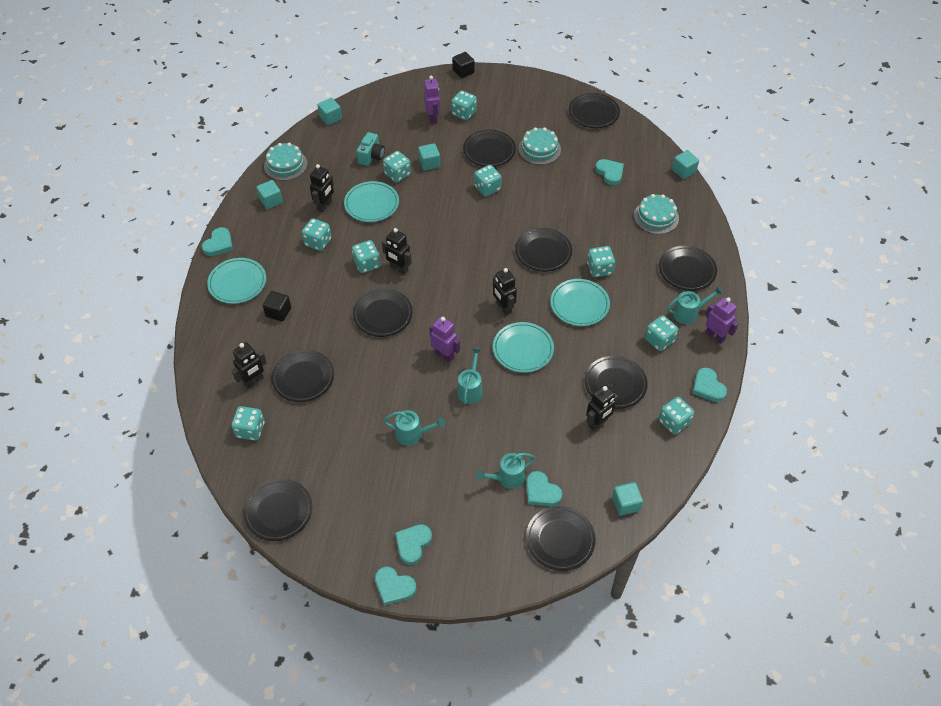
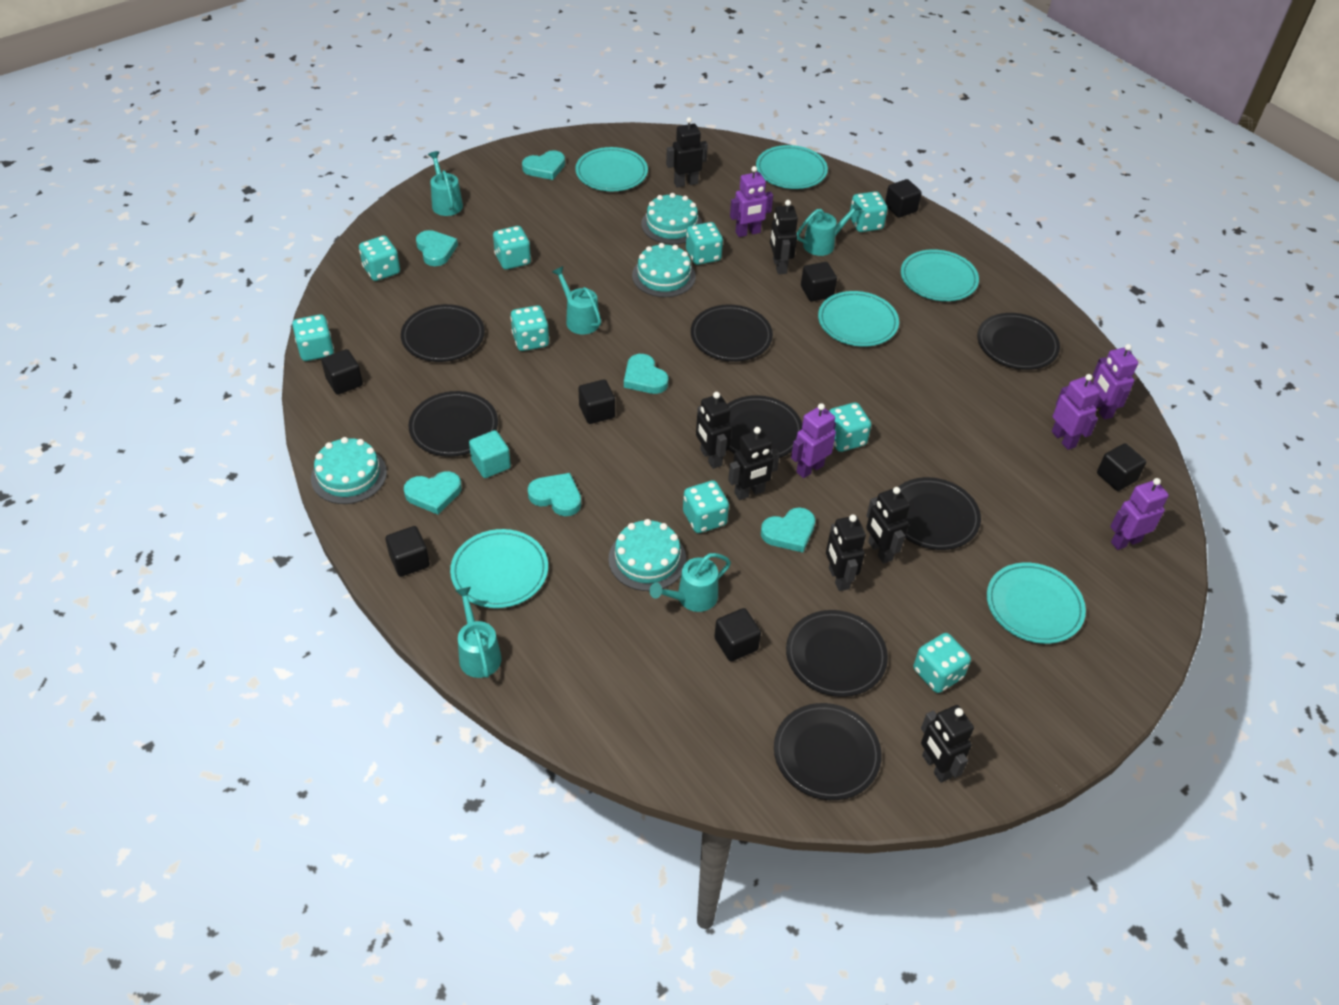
black cube: 2 -> 7
black plate: 9 -> 8
black robot: 5 -> 7
purple robot: 3 -> 5
turquoise cake: 3 -> 4
turquoise camera: 1 -> 0
turquoise cube: 5 -> 1
turquoise plate: 4 -> 6
turquoise watering can: 4 -> 5

